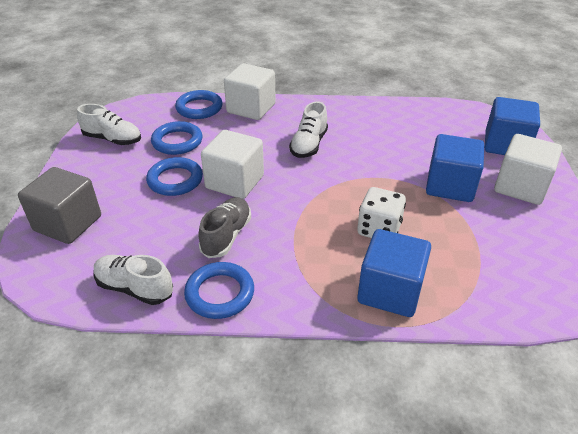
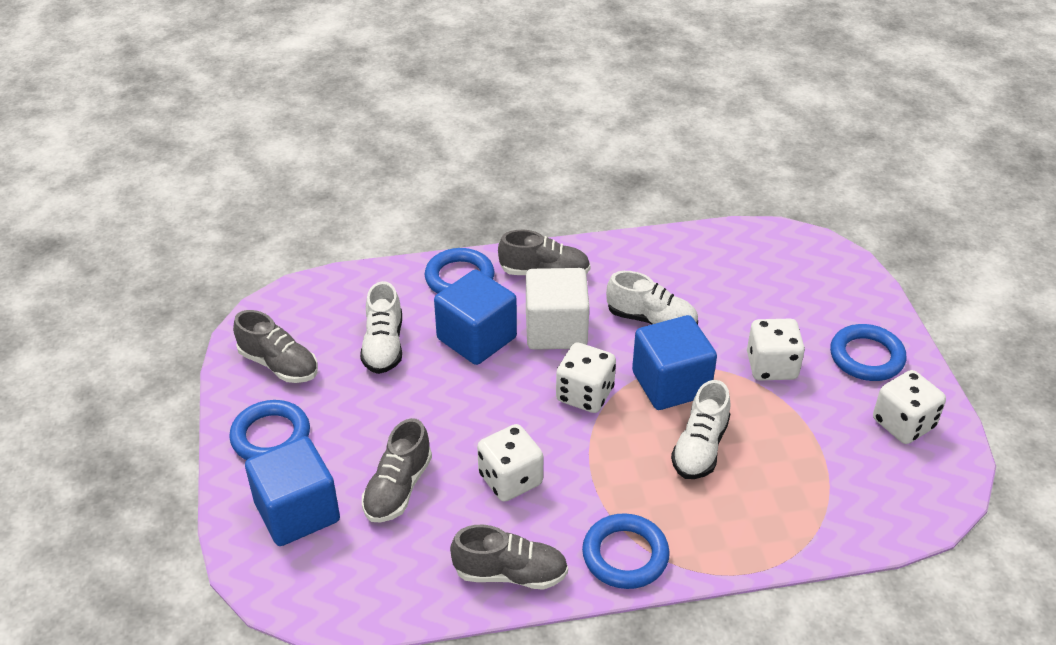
grey cube: 1 -> 0
grey shoe: 1 -> 4
white cube: 3 -> 1
white dice: 1 -> 4

